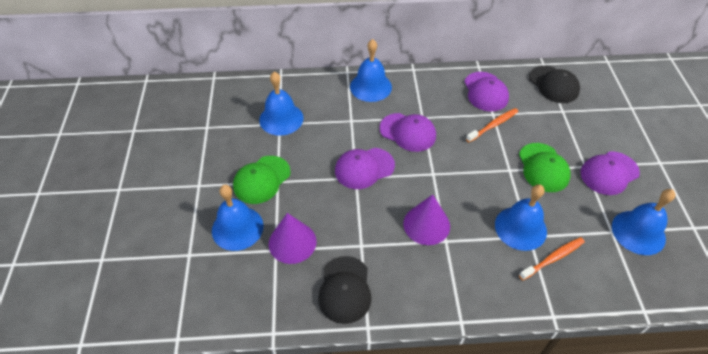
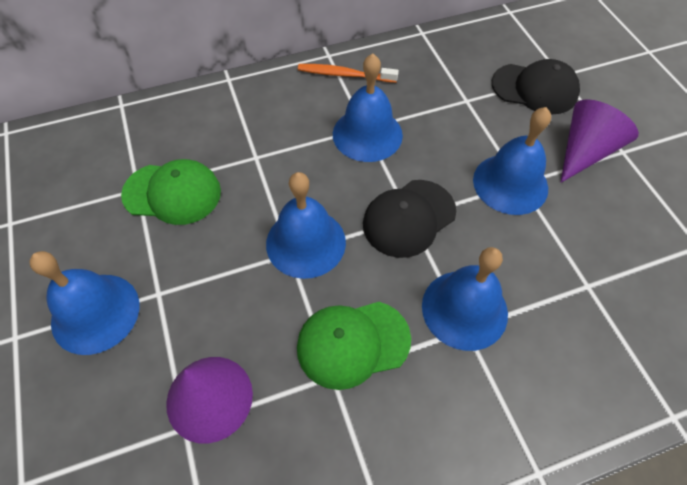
orange toothbrush: 2 -> 1
purple cap: 4 -> 0

